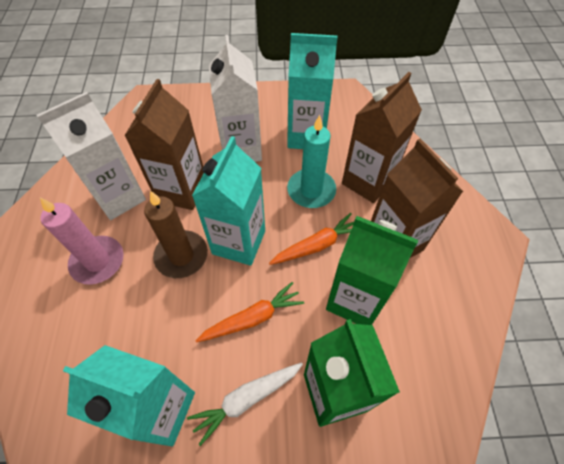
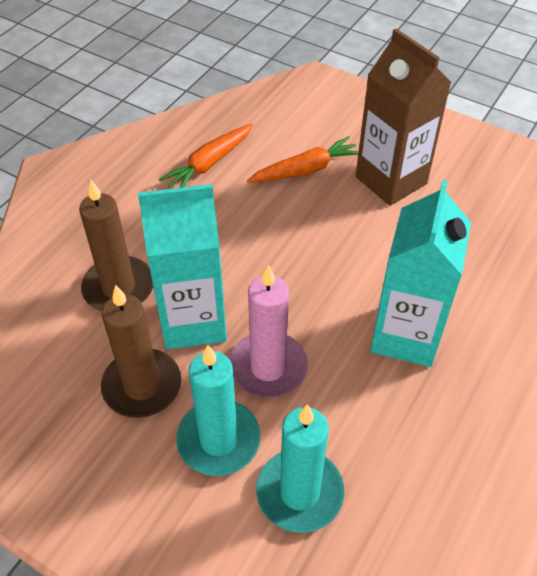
brown candle: 1 -> 2
brown carton: 3 -> 1
green carton: 2 -> 0
turquoise candle: 1 -> 2
turquoise carton: 3 -> 2
white carrot: 1 -> 0
white carton: 2 -> 0

